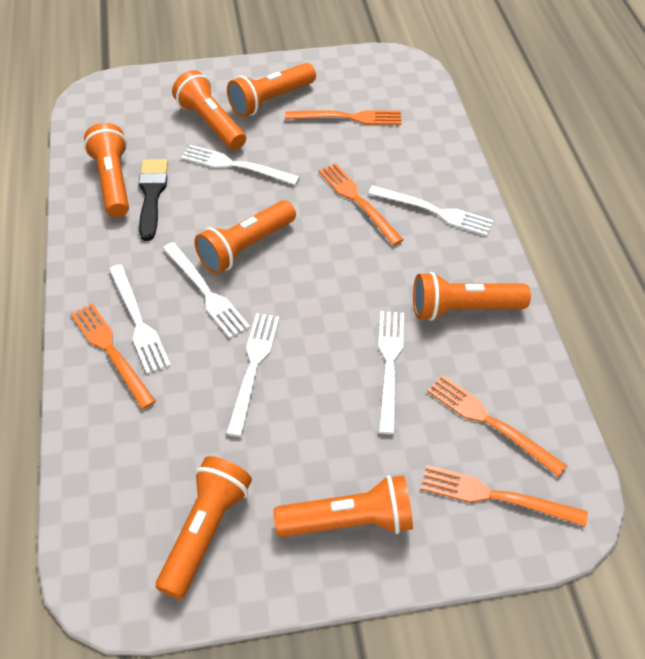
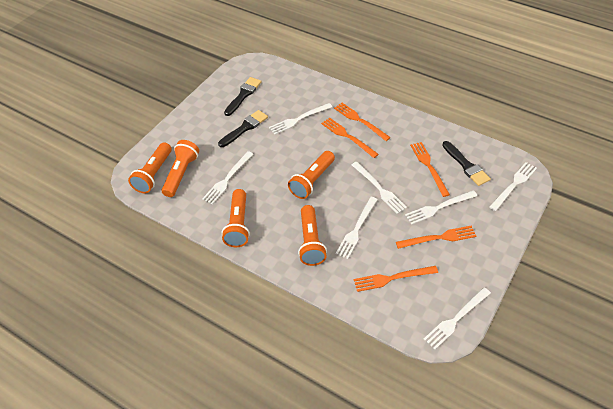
black brush: 1 -> 3
orange flashlight: 7 -> 5
white fork: 6 -> 7

